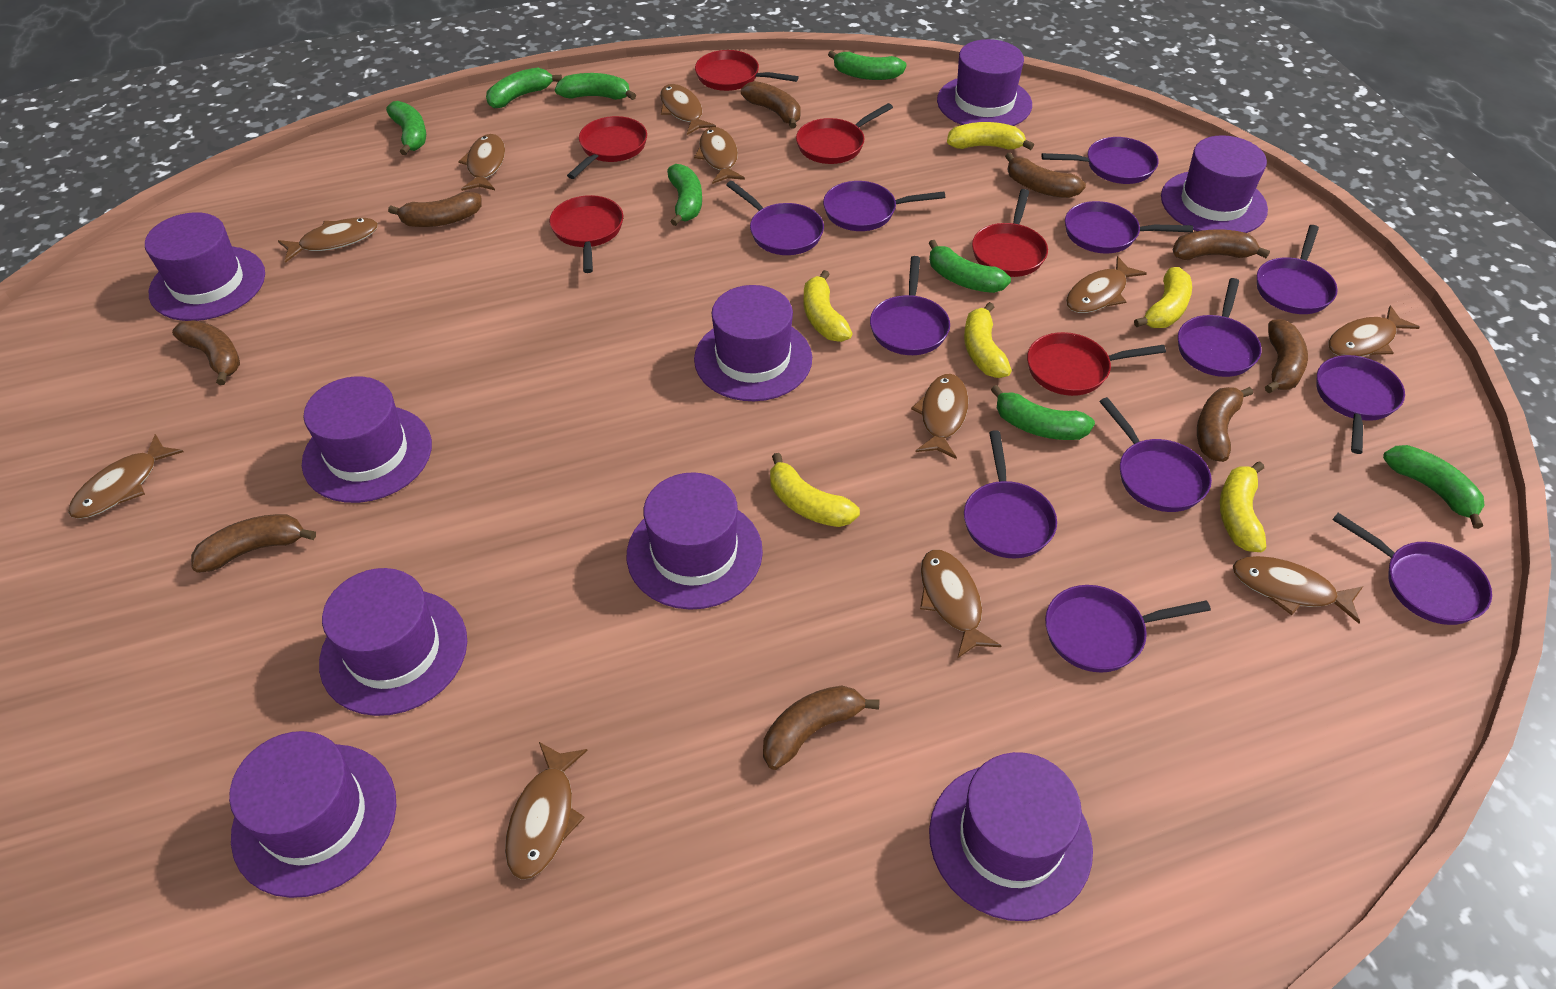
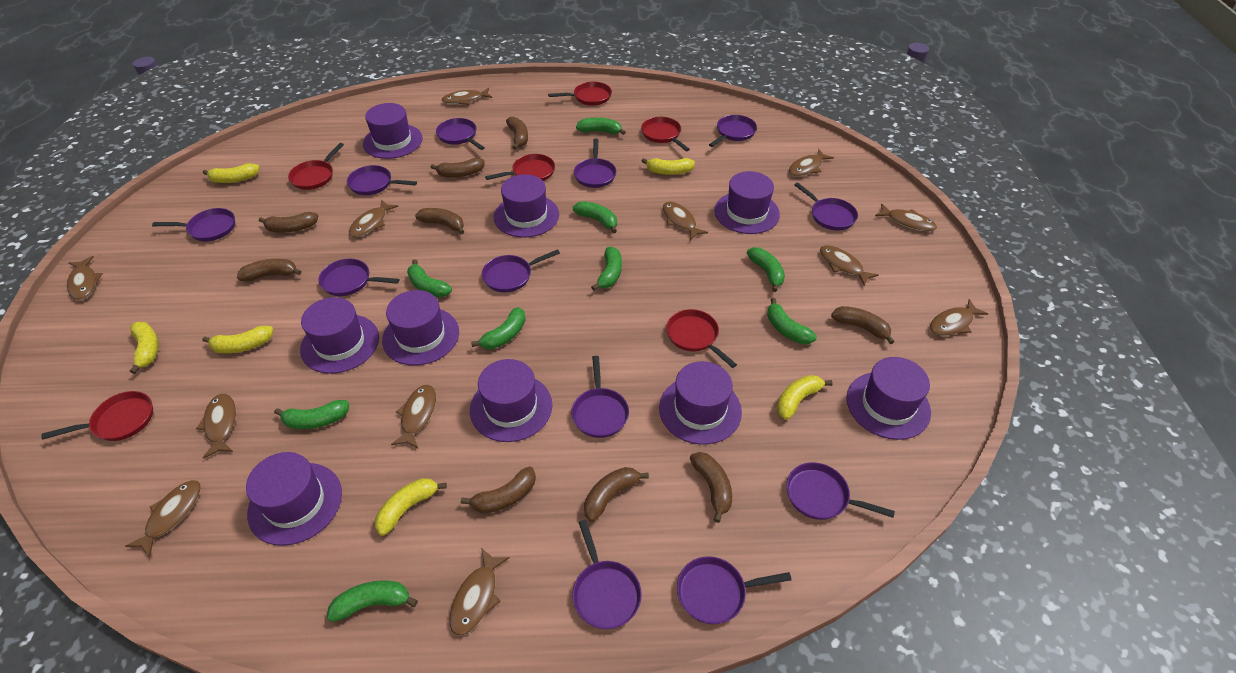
brown fish: 11 -> 12
green banana: 8 -> 9

